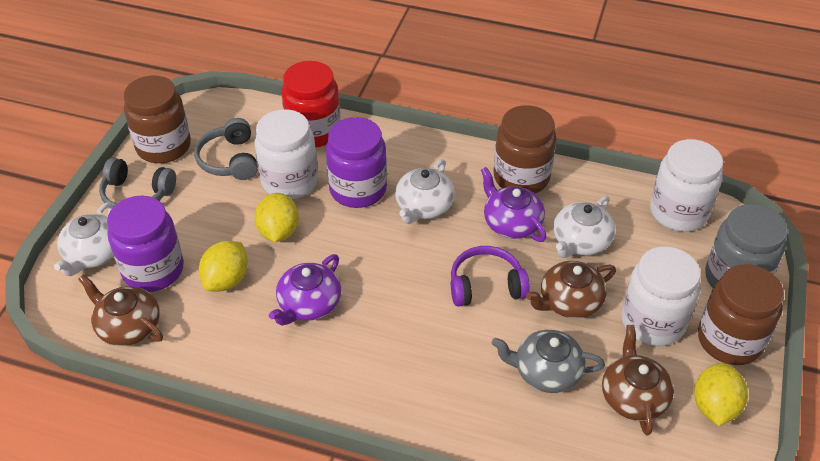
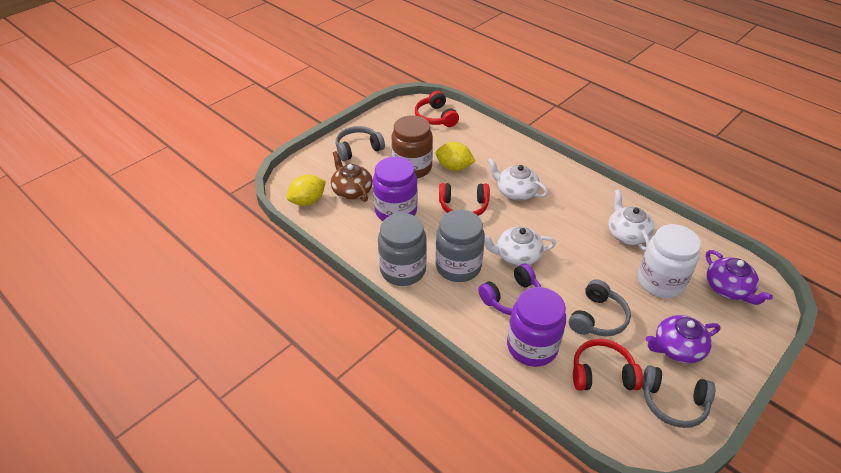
brown jar: 3 -> 1
brown teapot: 3 -> 1
grey headphones: 2 -> 3
grey jar: 1 -> 2
grey teapot: 1 -> 0
red headphones: 0 -> 3
red jar: 1 -> 0
white jar: 3 -> 1
yellow lemon: 3 -> 2

